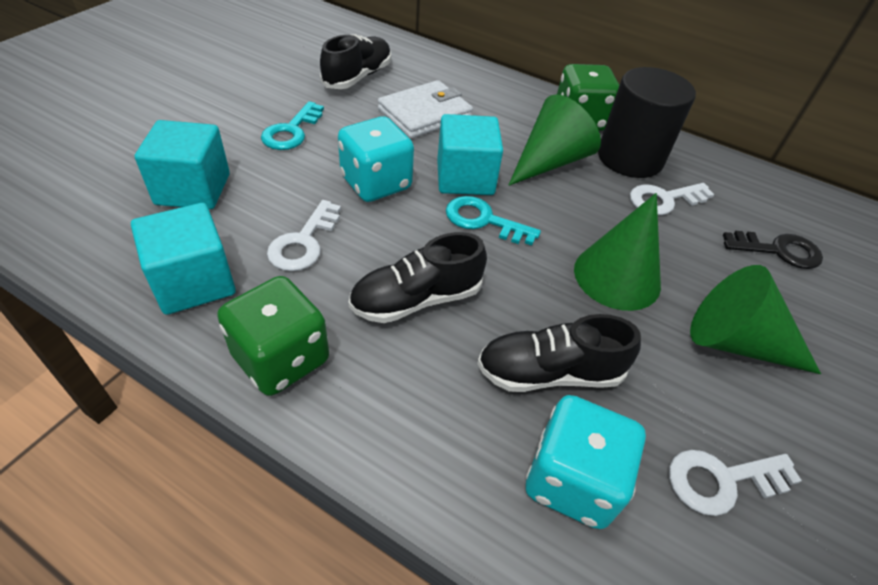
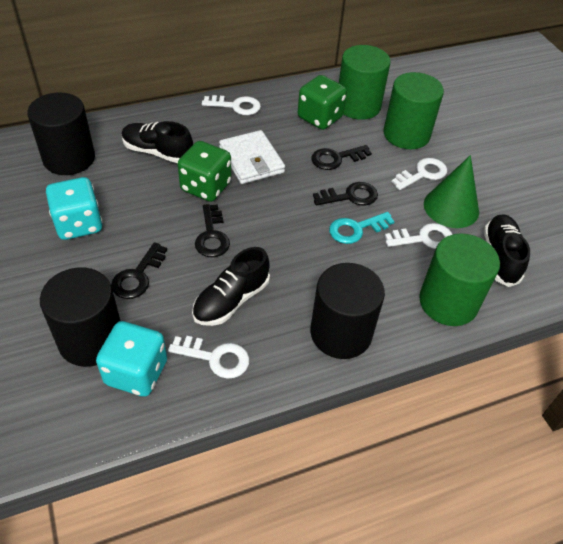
black cylinder: 1 -> 3
black key: 1 -> 4
green cone: 3 -> 1
green cylinder: 0 -> 3
turquoise cube: 3 -> 0
turquoise key: 2 -> 1
white key: 3 -> 4

